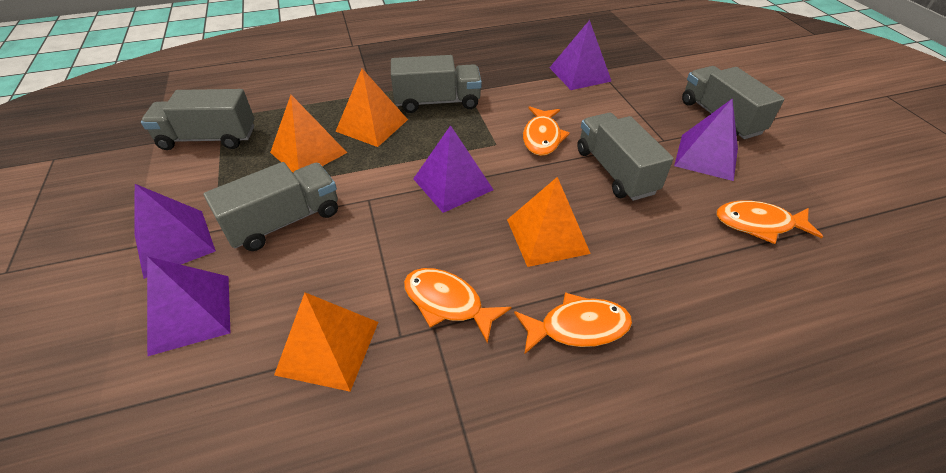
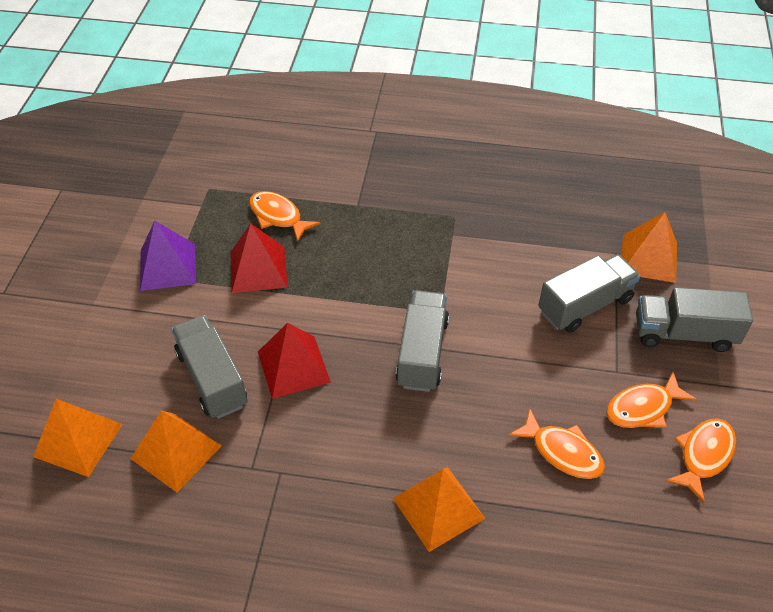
grey truck: 5 -> 4
purple pyramid: 5 -> 1
red pyramid: 0 -> 2

